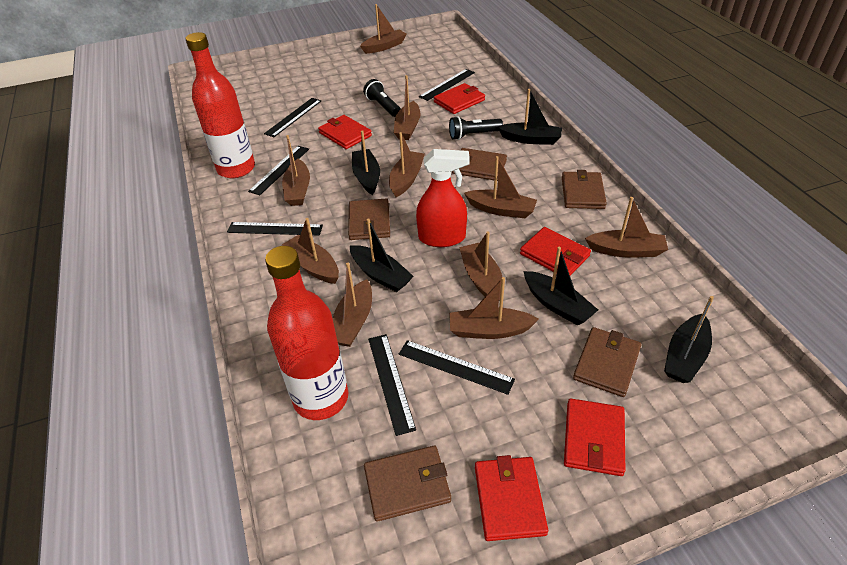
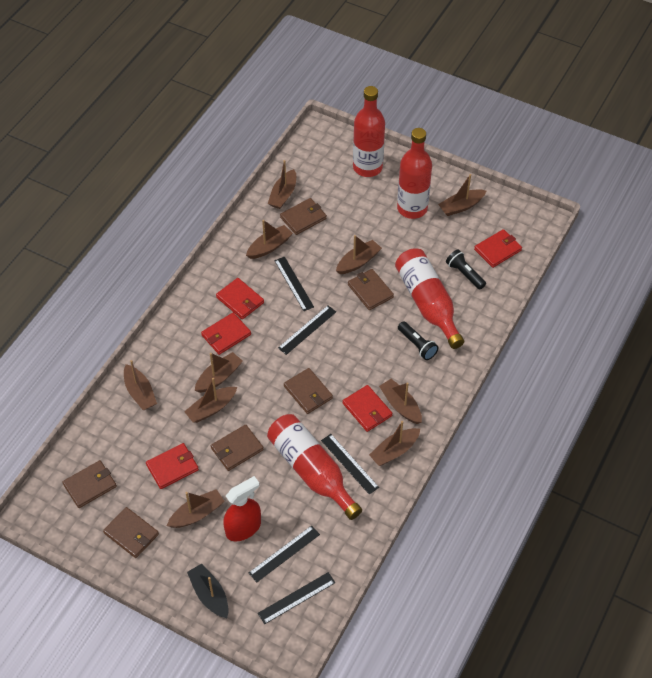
black boat: 5 -> 1
black ruler: 6 -> 5
brown wallet: 5 -> 6
red bottle: 2 -> 4

